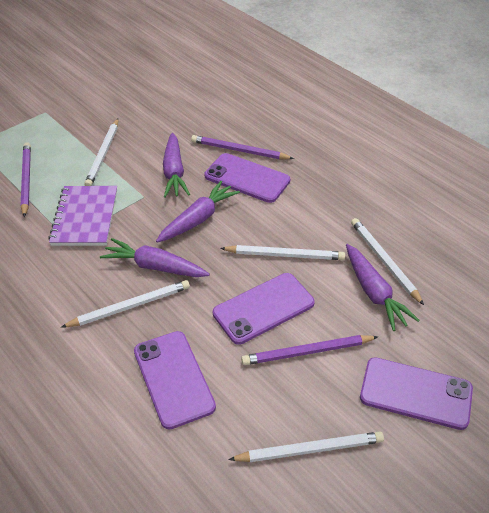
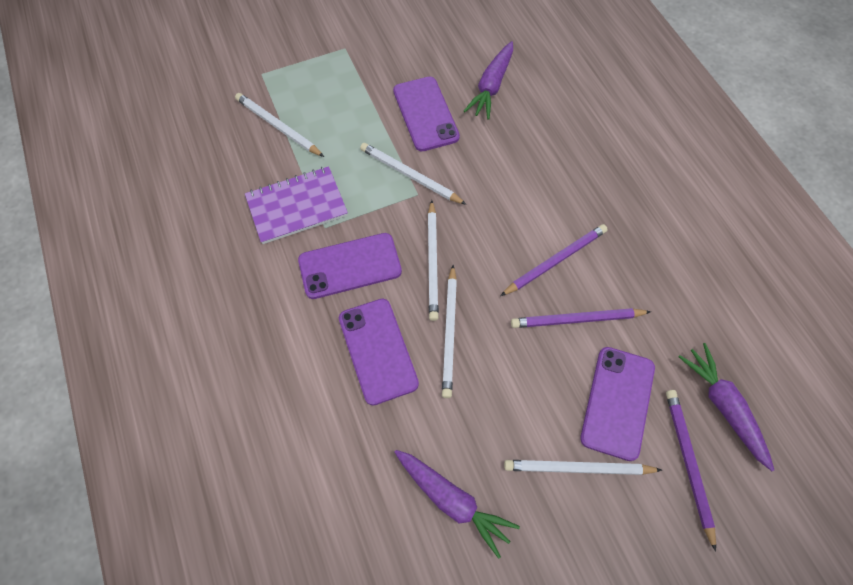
purple carrot: 4 -> 3

